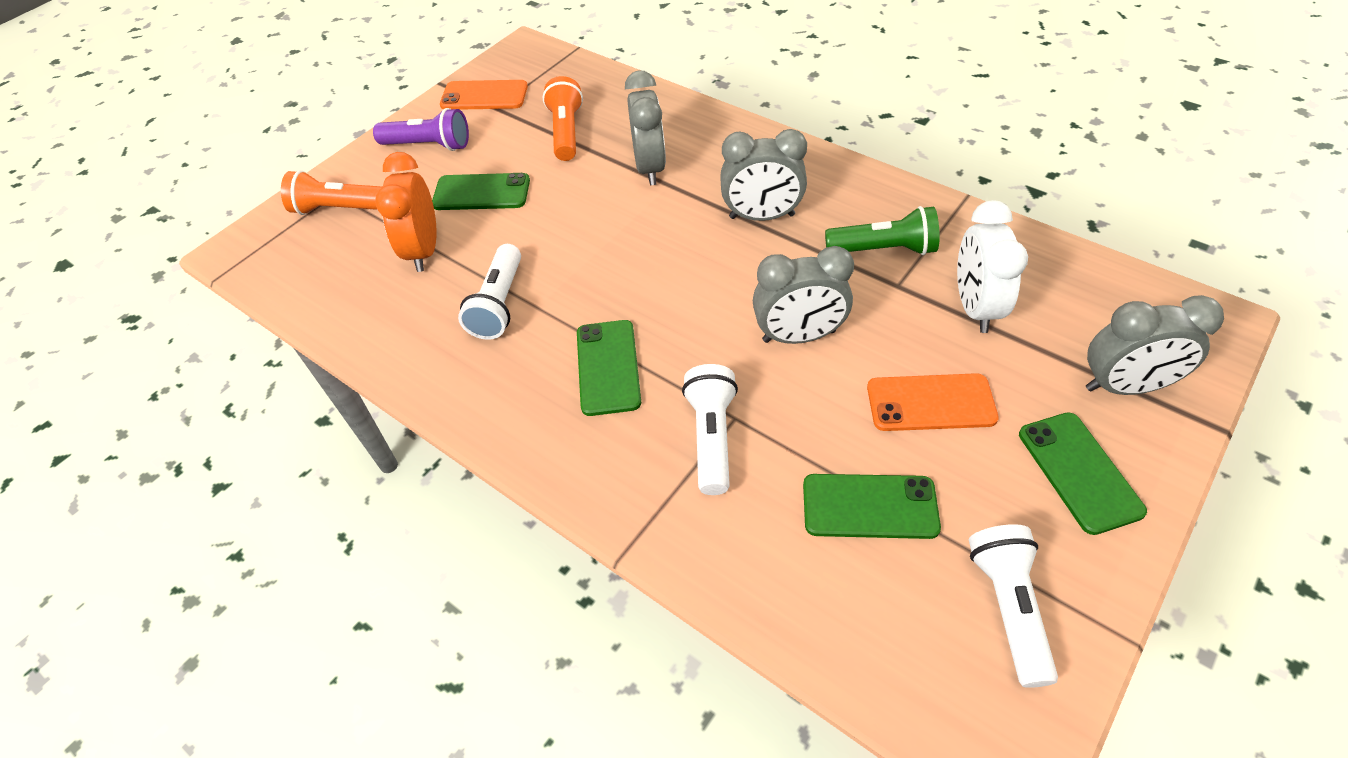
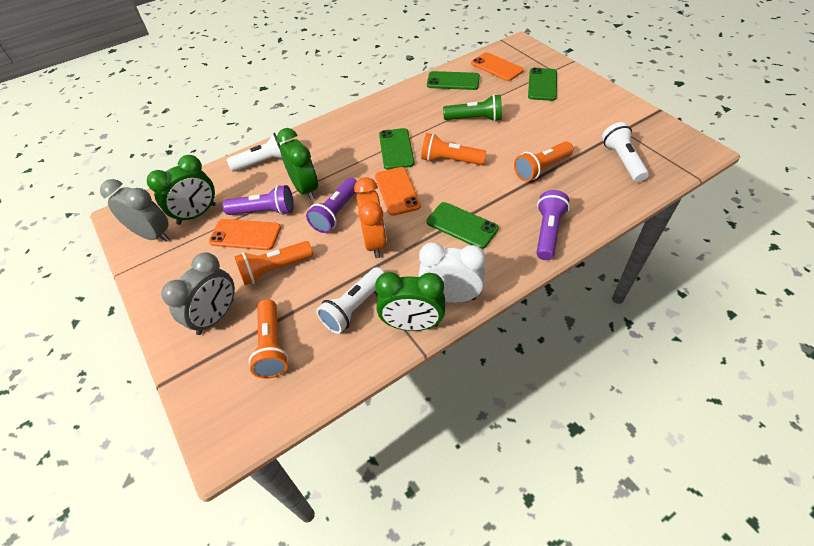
green clock: 0 -> 3
grey clock: 4 -> 2
orange flashlight: 2 -> 4
orange phone: 2 -> 3
purple flashlight: 1 -> 3

